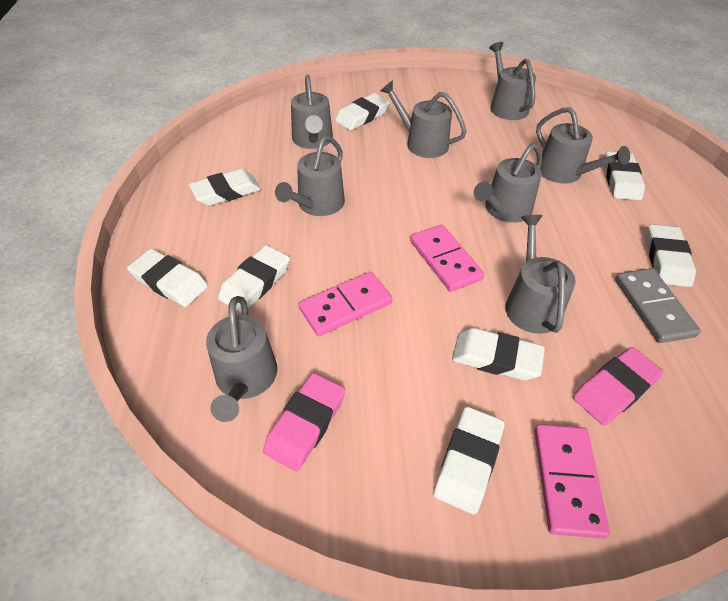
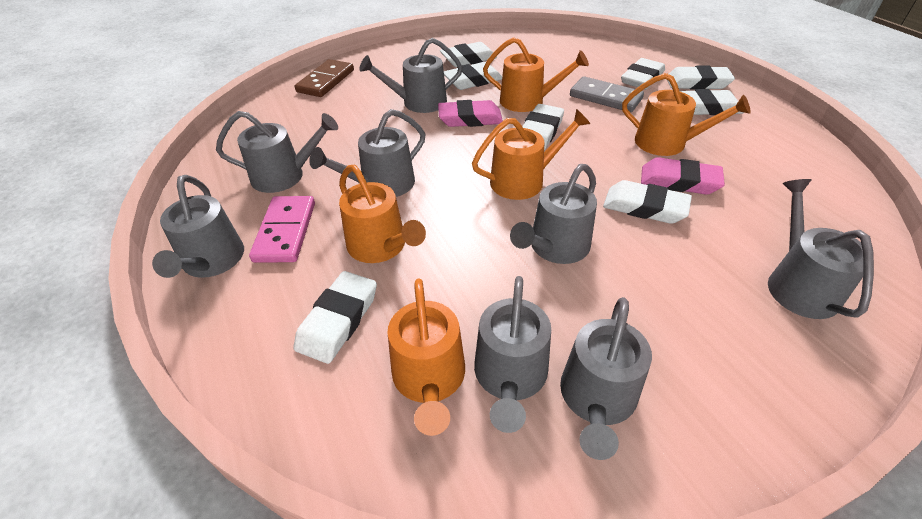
brown domino: 0 -> 1
orange watering can: 0 -> 5
pink domino: 3 -> 1

